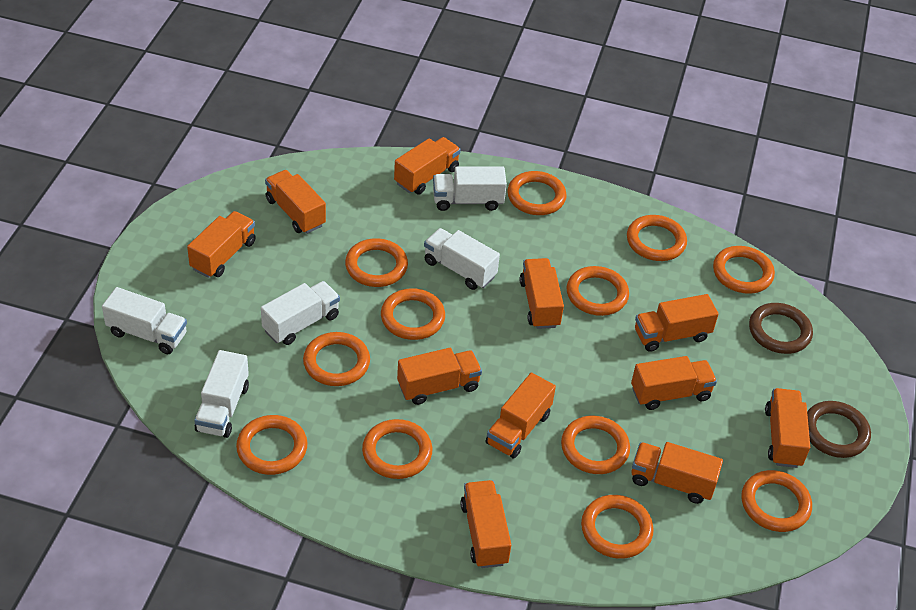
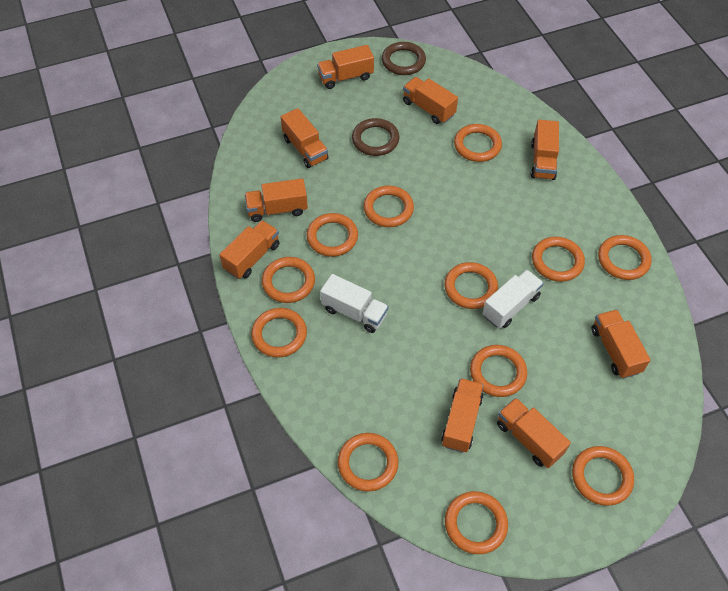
orange truck: 11 -> 9
white truck: 5 -> 2

